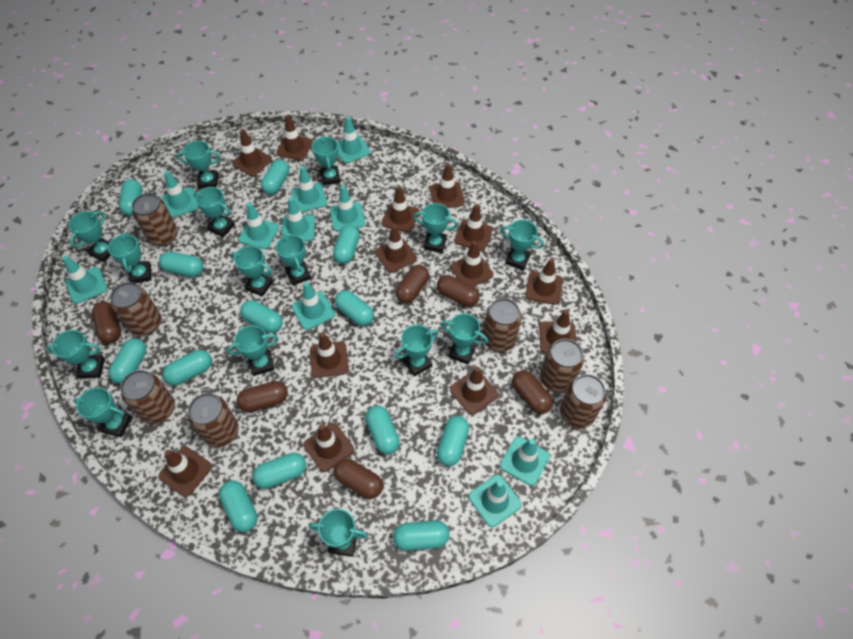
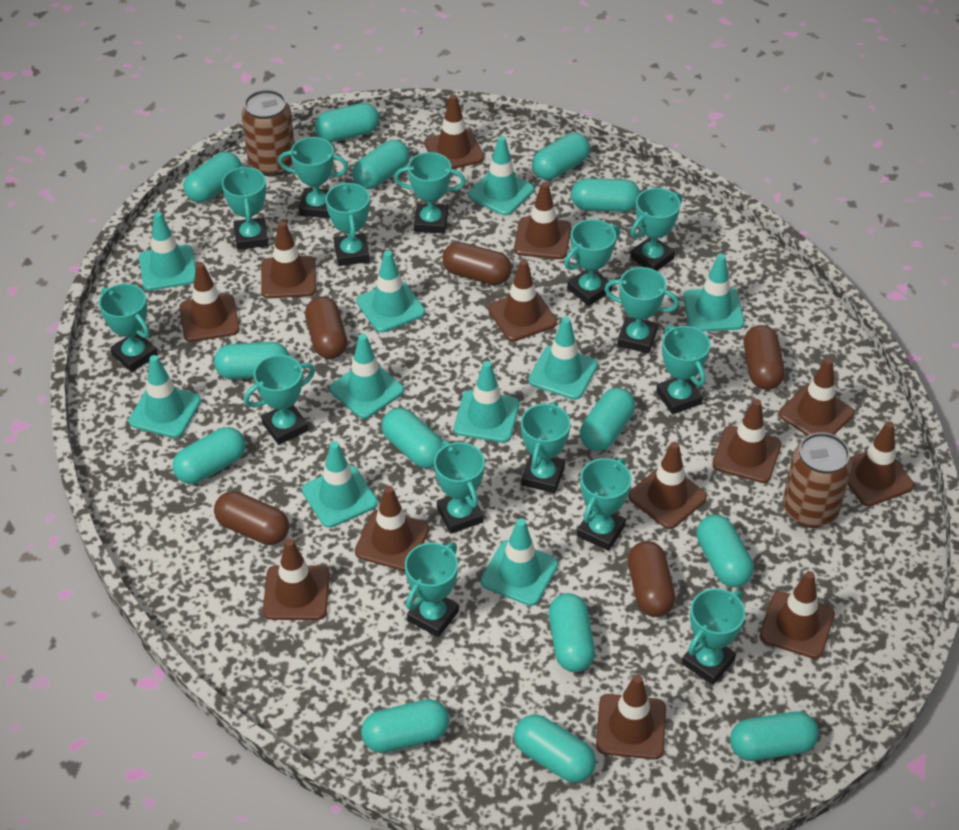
brown can: 7 -> 2
brown capsule: 6 -> 5
turquoise capsule: 13 -> 14

